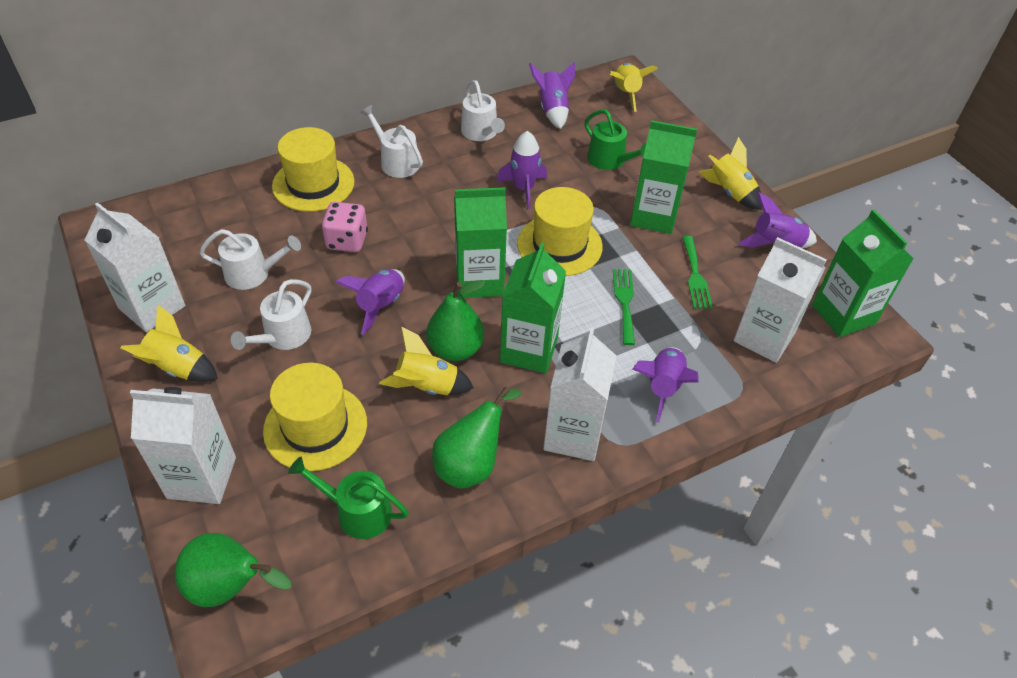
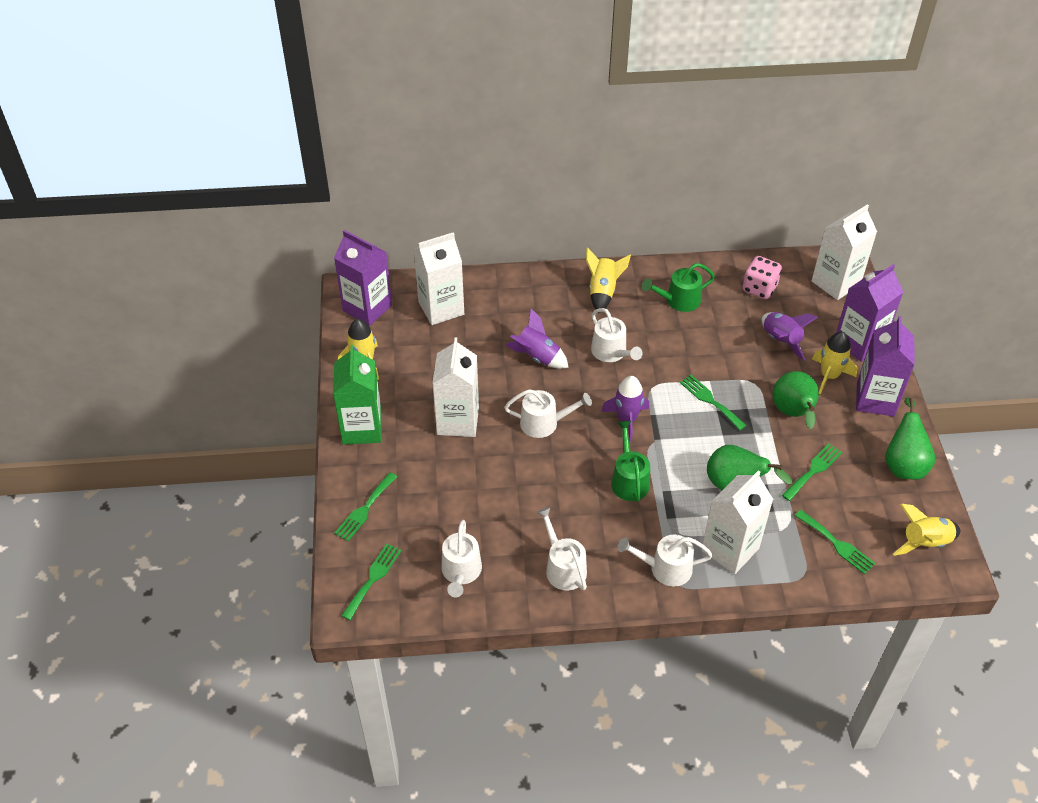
green carton: 4 -> 1
green fork: 2 -> 5
purple carton: 0 -> 3
purple rocket: 5 -> 3
white watering can: 4 -> 5
yellow hat: 3 -> 0

